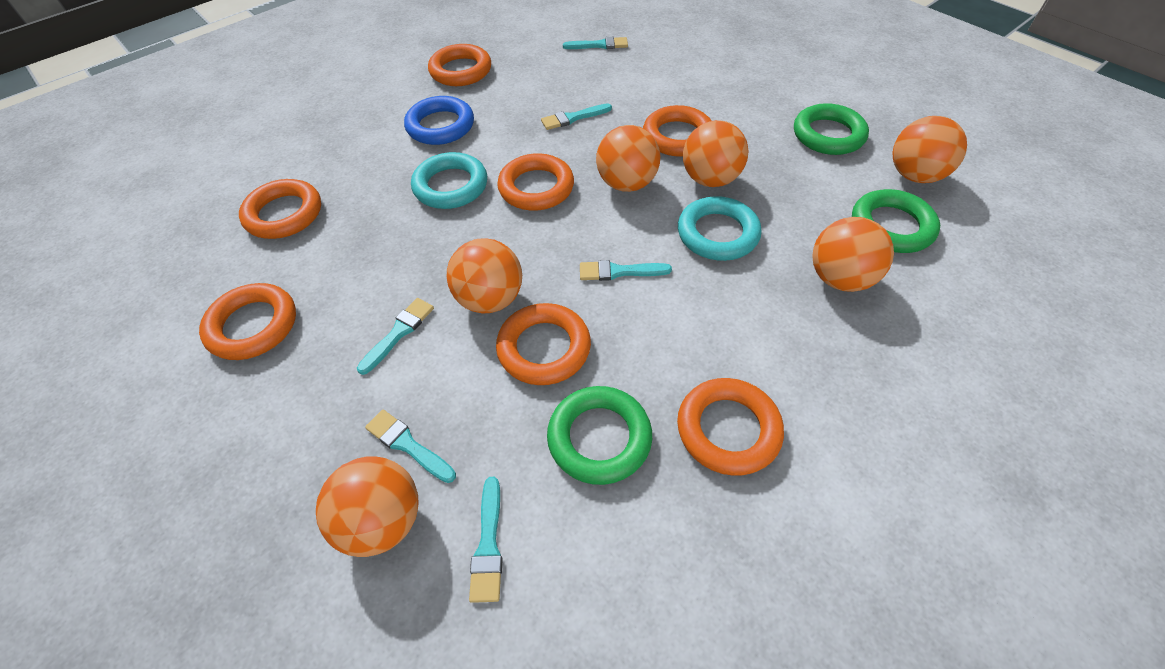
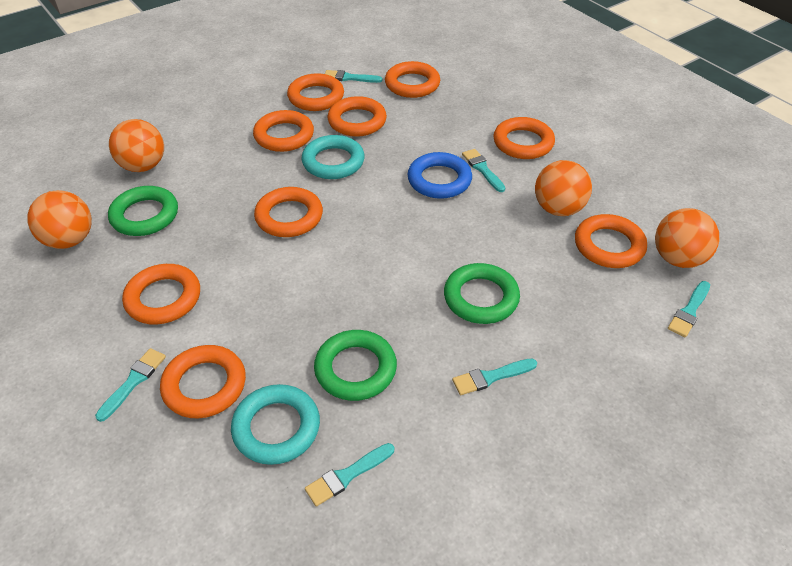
orange ball: 6 -> 4
orange ring: 7 -> 9

